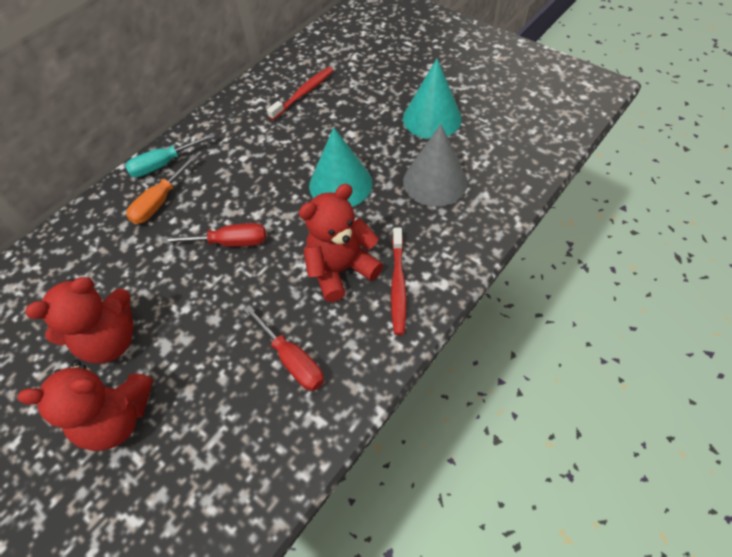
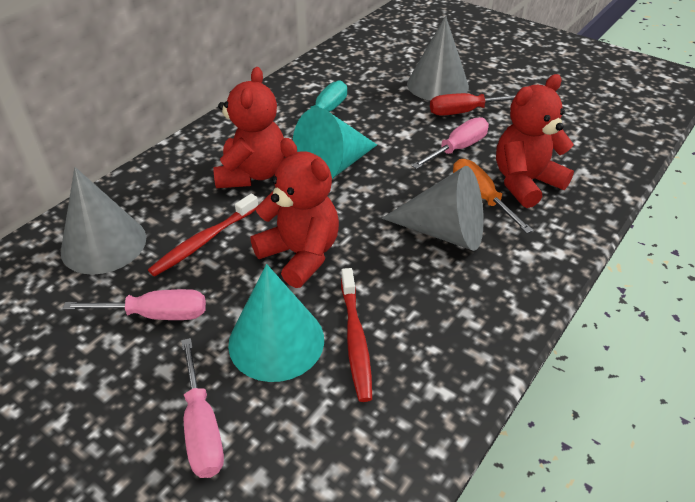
grey cone: 1 -> 3
pink screwdriver: 0 -> 3
red screwdriver: 2 -> 1

